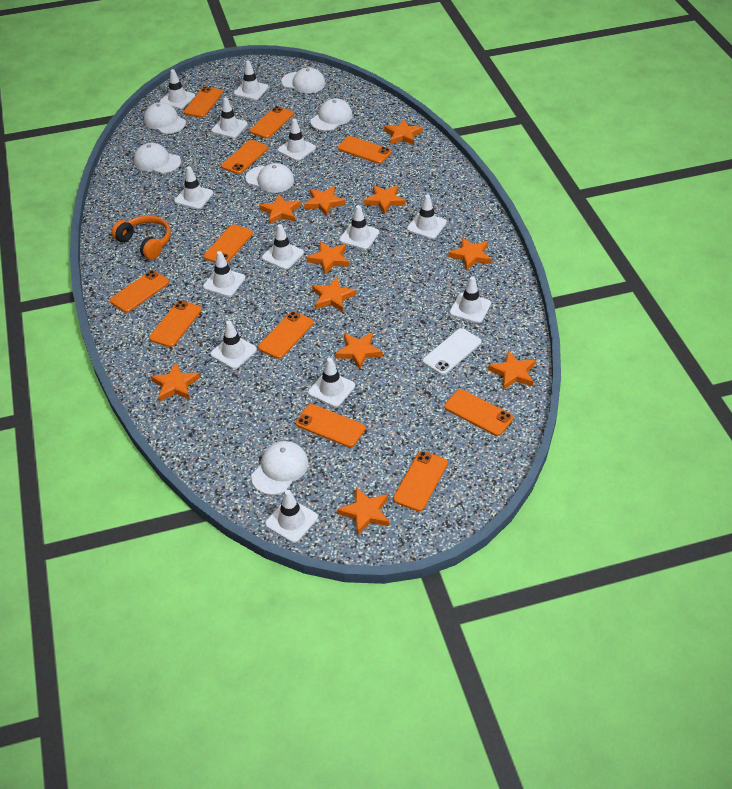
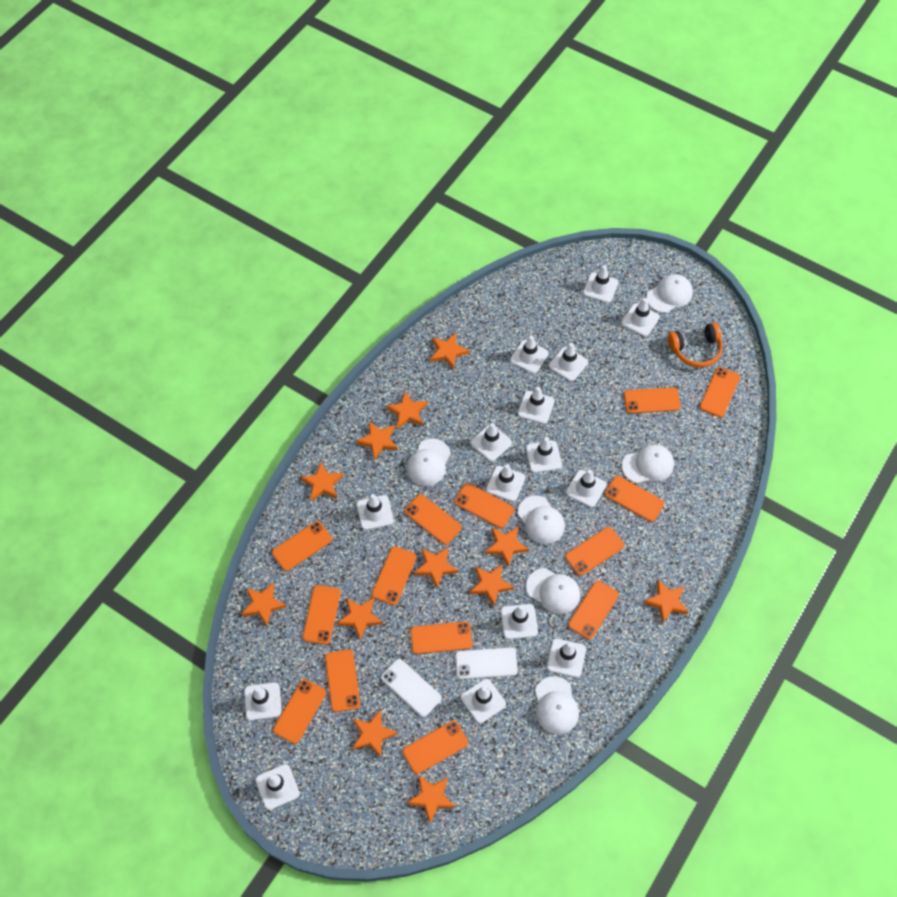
orange phone: 11 -> 14
orange star: 11 -> 12
white phone: 1 -> 2
white traffic cone: 13 -> 15

